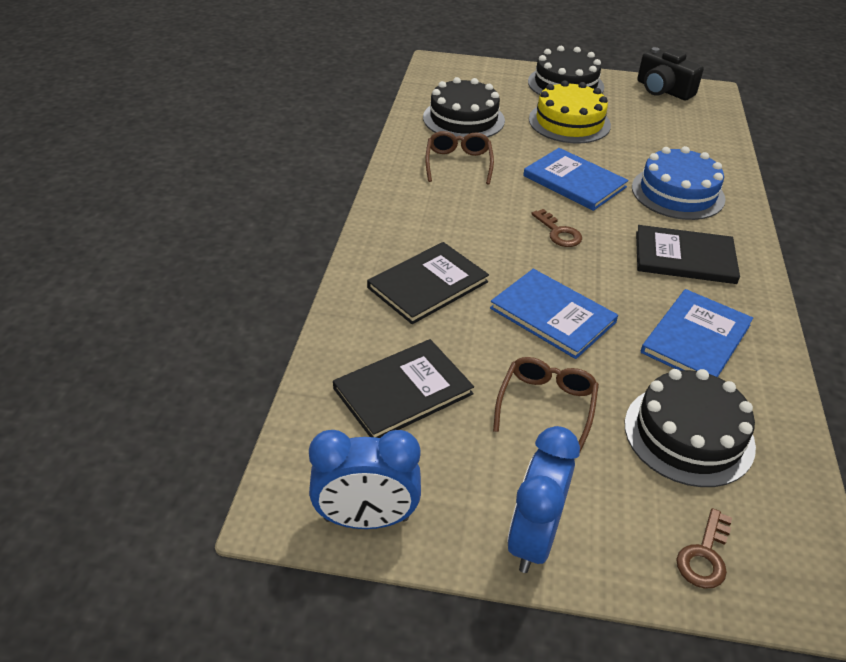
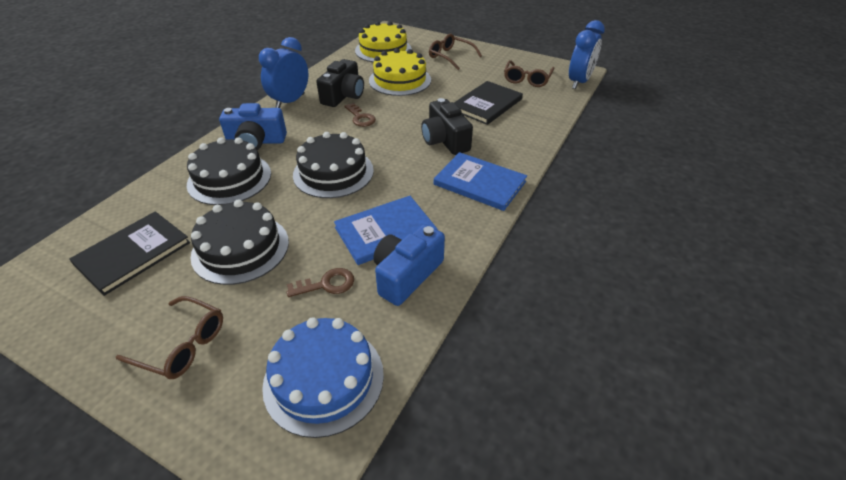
black book: 3 -> 2
black camera: 1 -> 2
blue book: 3 -> 2
blue camera: 0 -> 2
brown glasses: 2 -> 3
yellow cake: 1 -> 2

